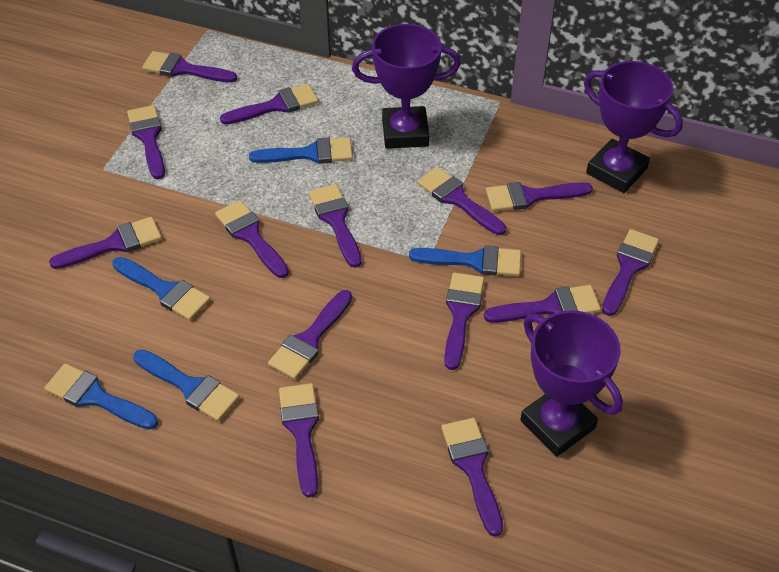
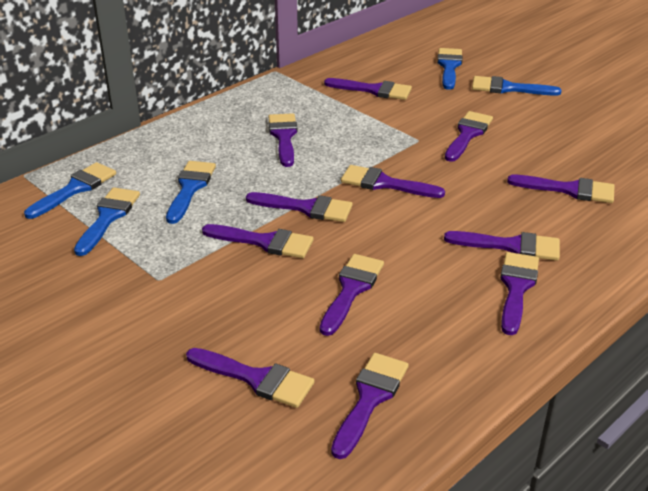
purple brush: 14 -> 12
purple trophy: 3 -> 0

